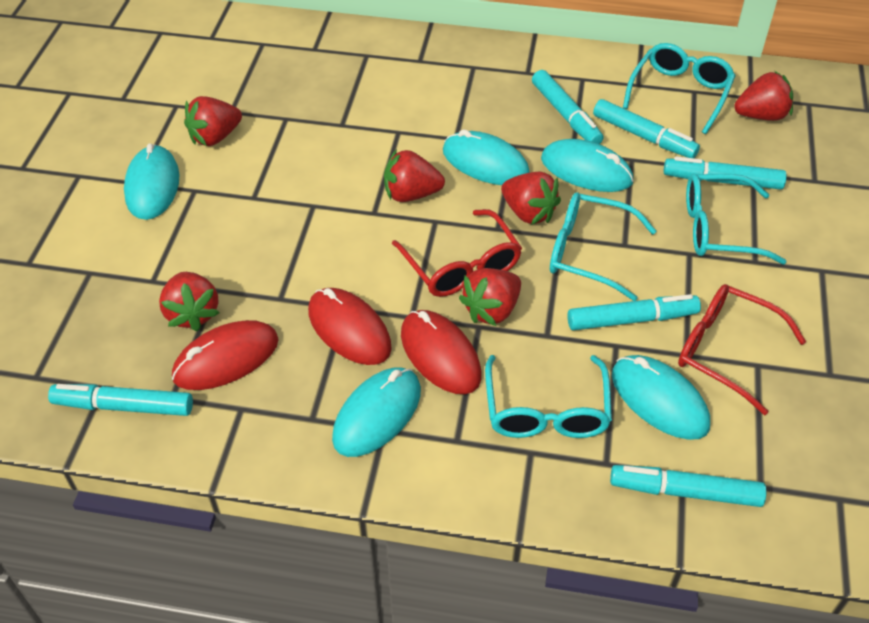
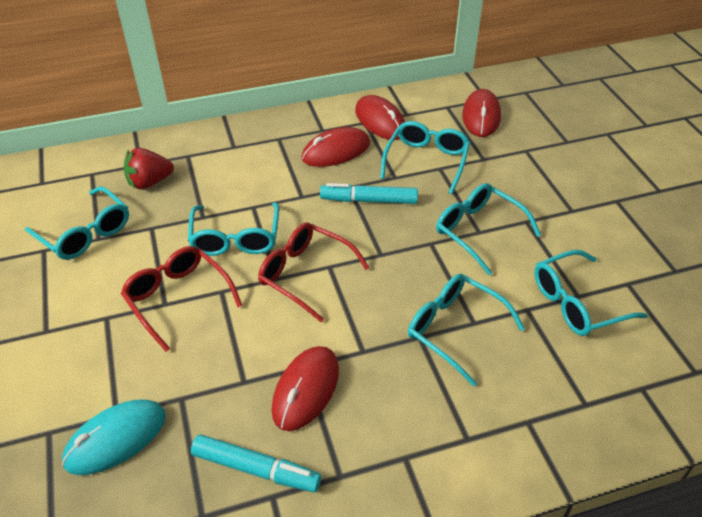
red mouse: 3 -> 4
red strawberry: 6 -> 1
turquoise glasses: 4 -> 6
turquoise marker: 6 -> 2
turquoise mouse: 5 -> 1

